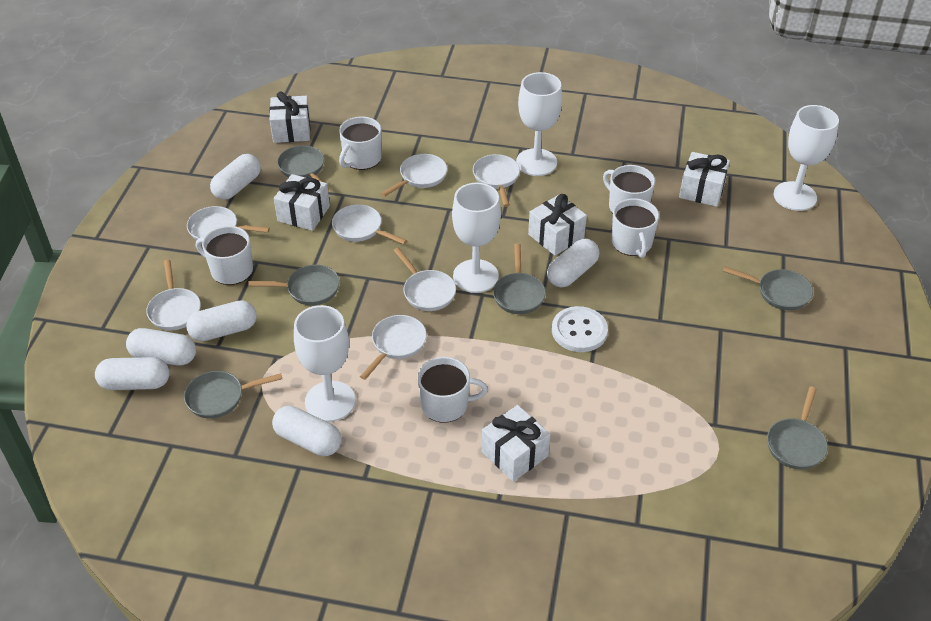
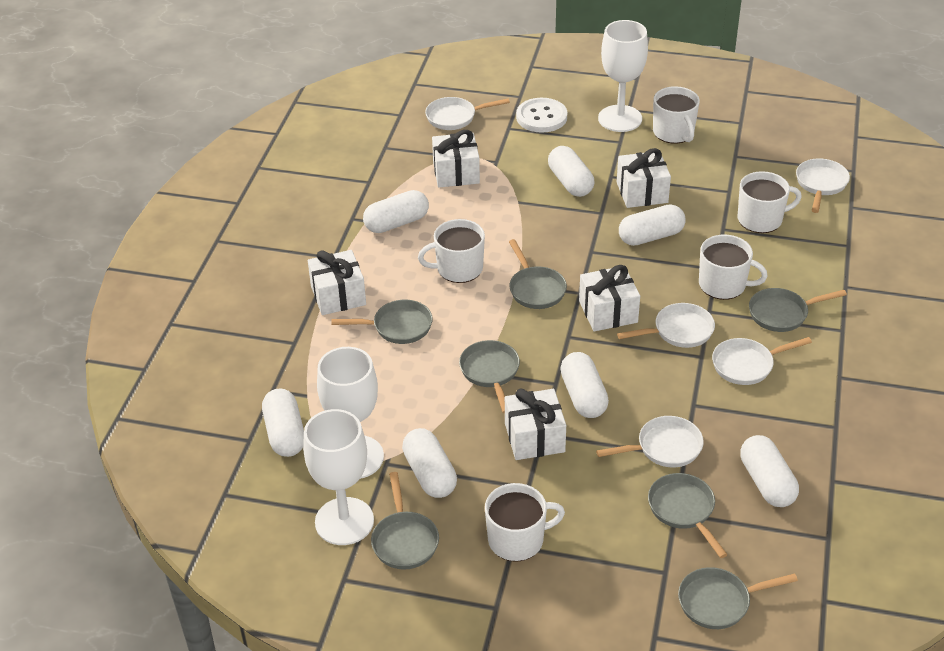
grey pan: 6 -> 7
white capsule: 6 -> 7
white goblet: 4 -> 3
white pan: 7 -> 5

